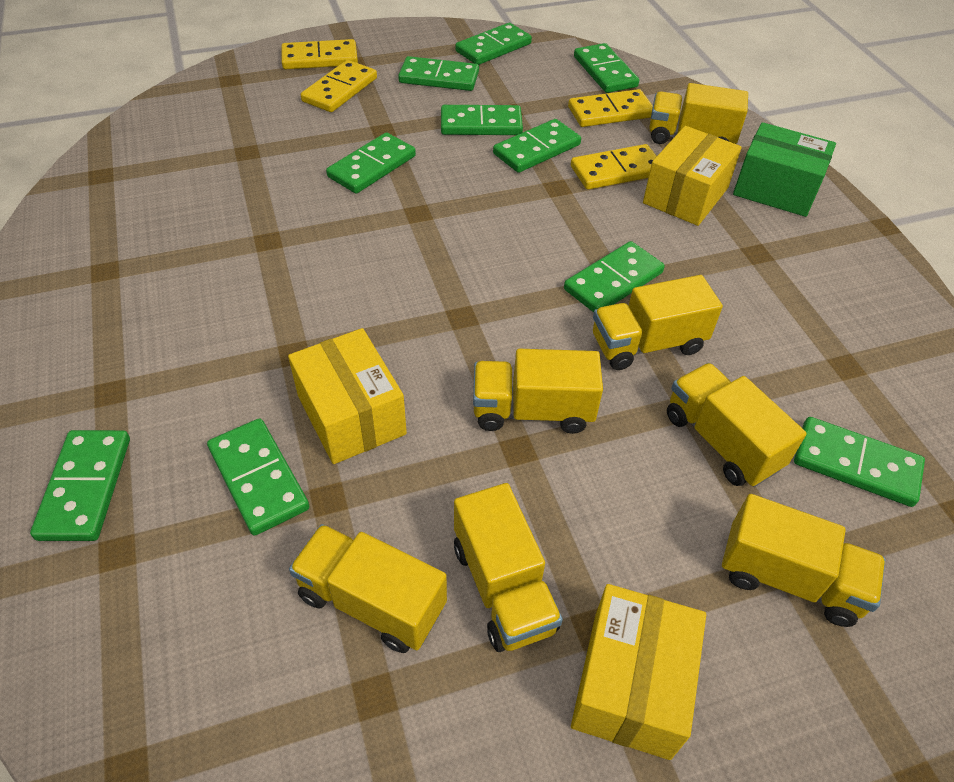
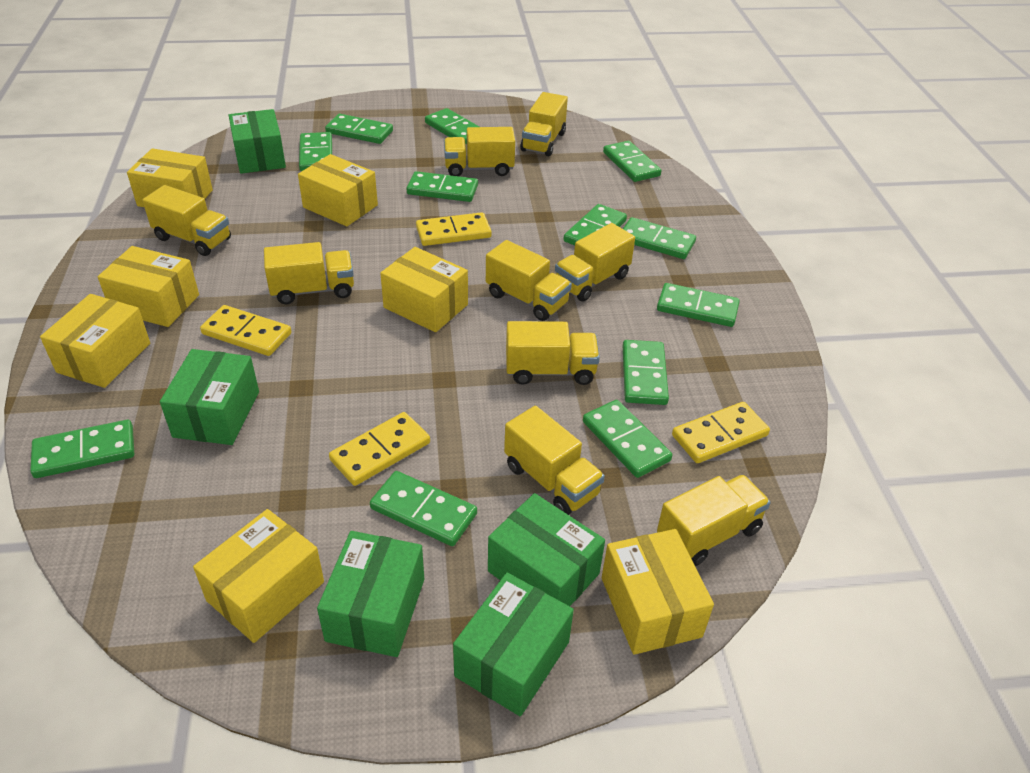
green box: 1 -> 5
green domino: 10 -> 12
yellow box: 3 -> 7
yellow truck: 7 -> 9

